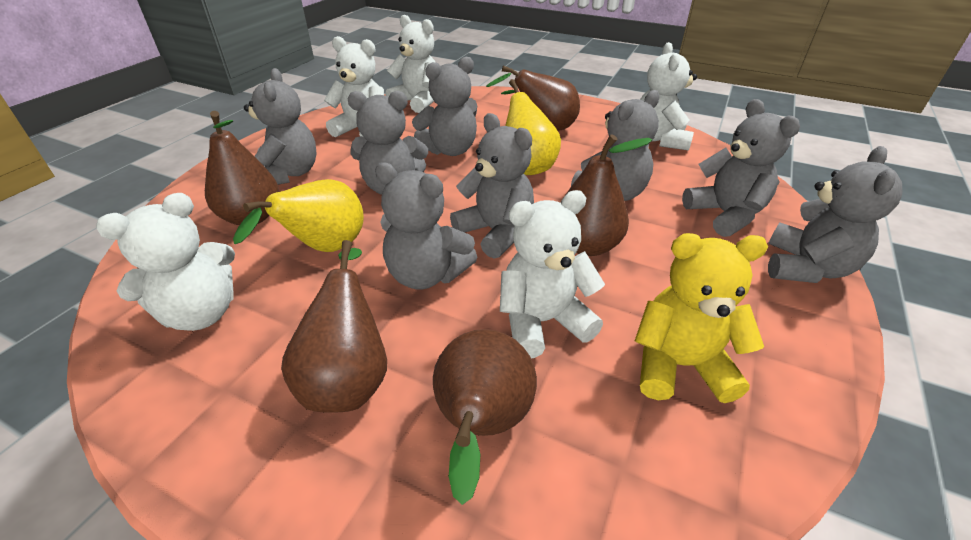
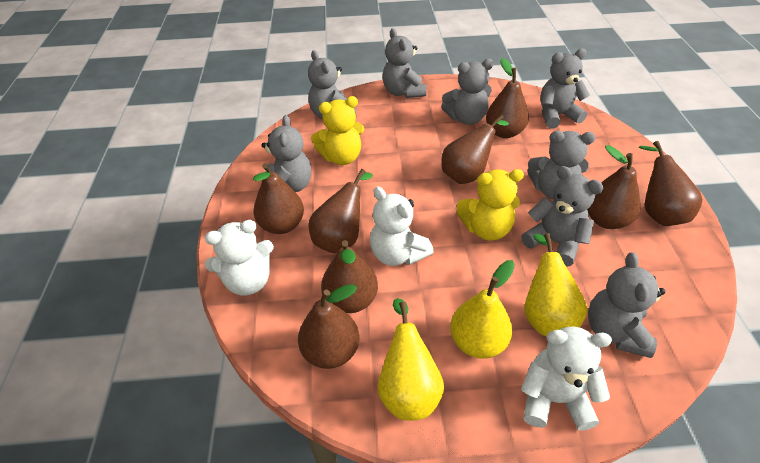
brown pear: 5 -> 8
white teddy bear: 5 -> 3
yellow pear: 2 -> 3
yellow teddy bear: 1 -> 2

